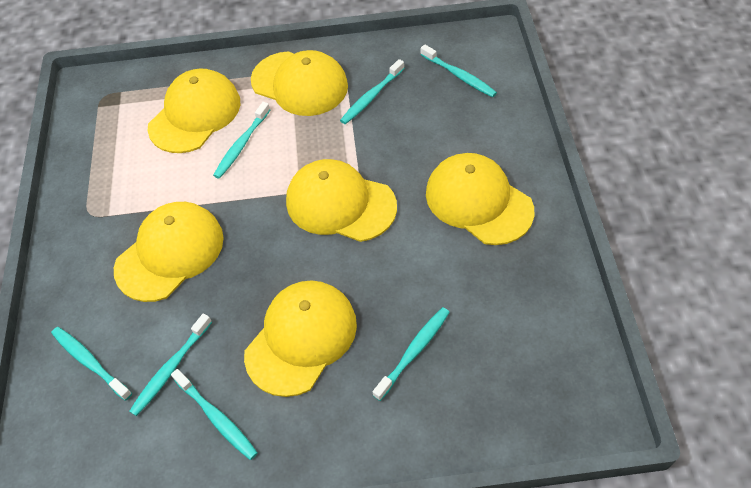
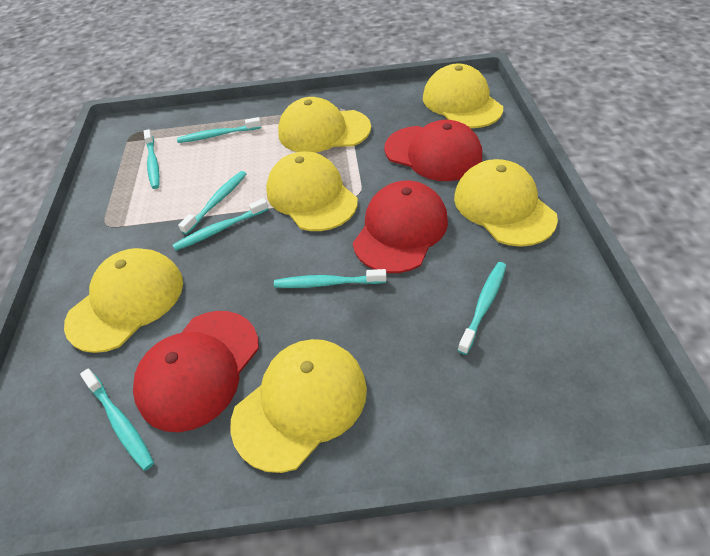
red cap: 0 -> 3

